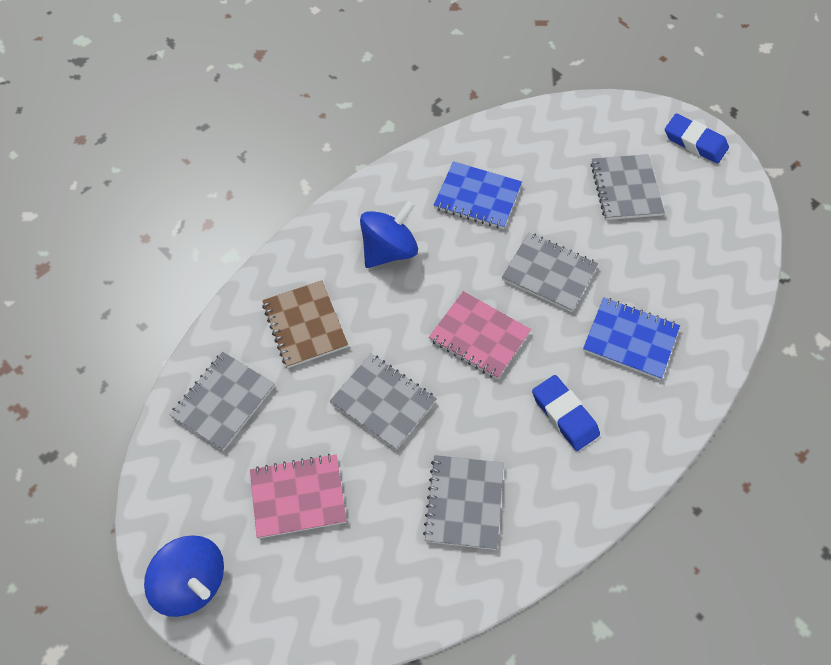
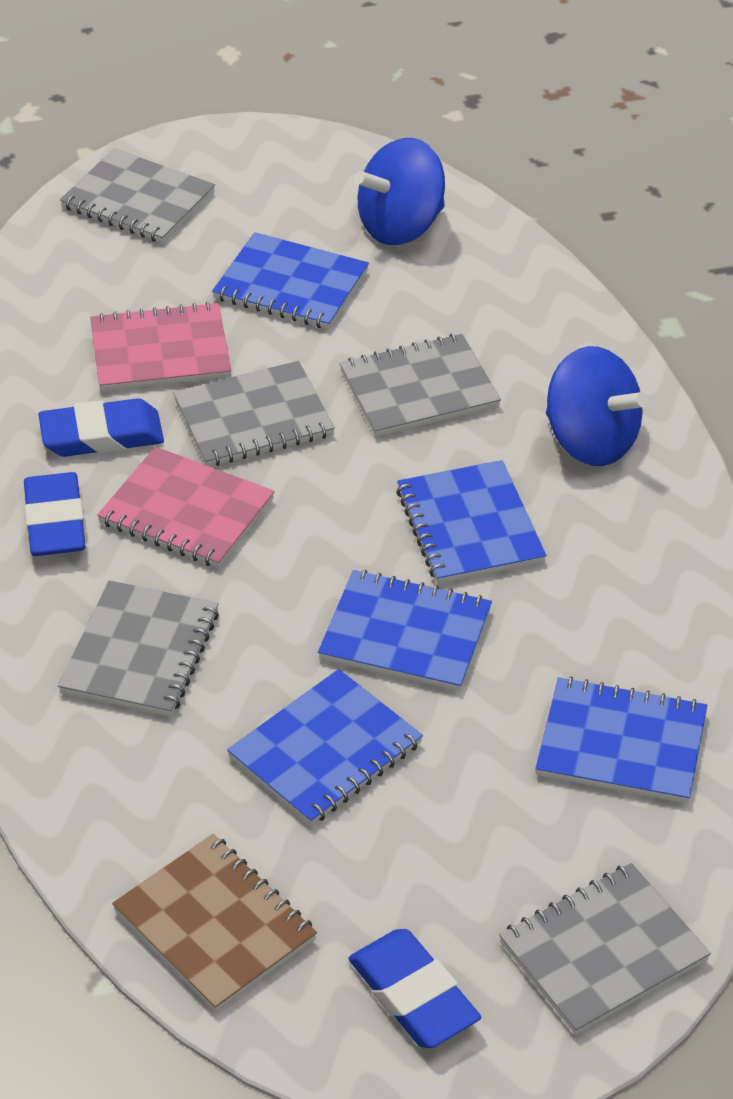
blue eraser: 2 -> 3
blue notebook: 2 -> 5

